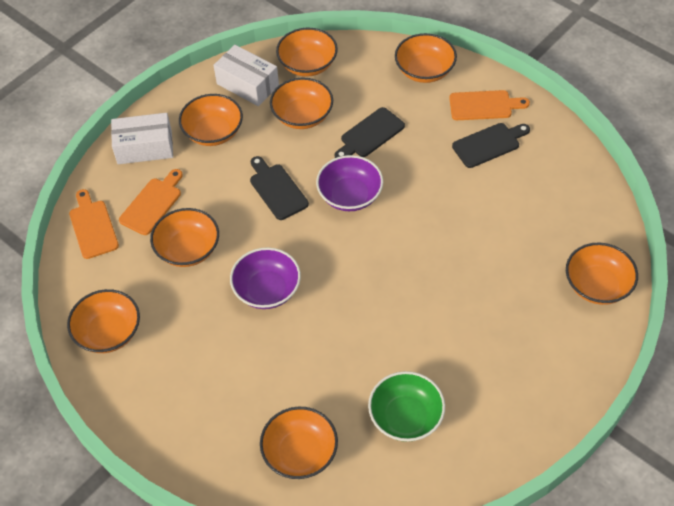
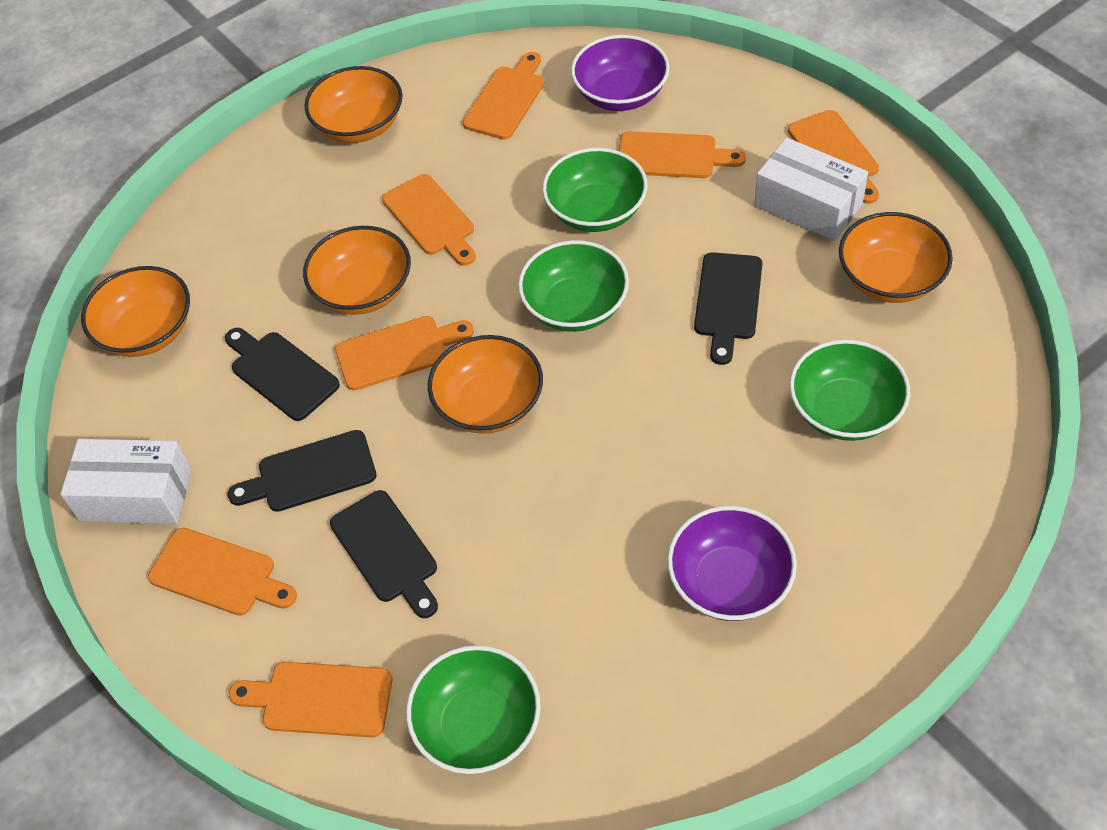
black cutting board: 3 -> 4
green bowl: 1 -> 4
orange bowl: 8 -> 5
orange cutting board: 3 -> 7

